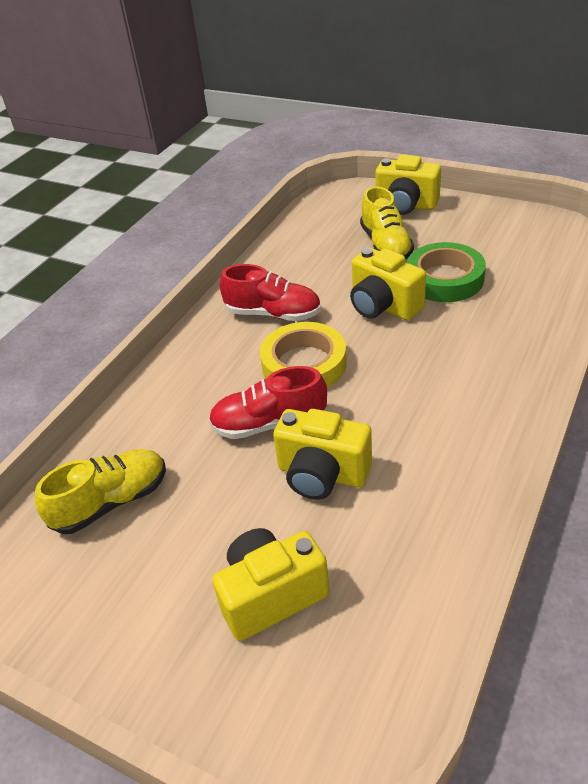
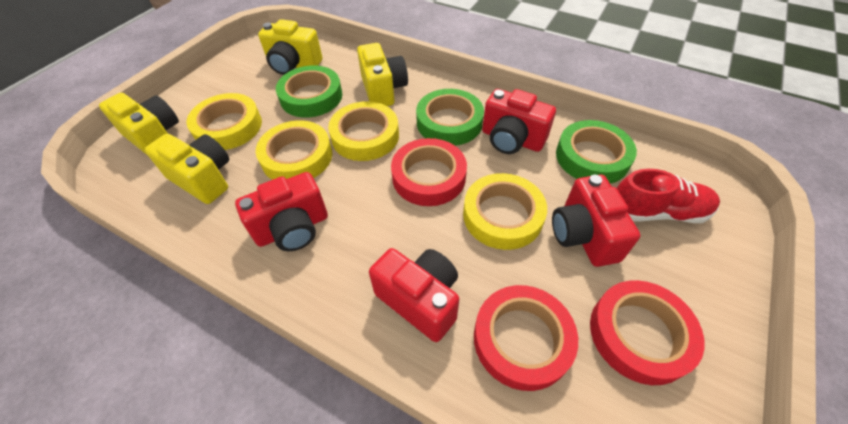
green tape: 1 -> 3
red camera: 0 -> 4
red shoe: 2 -> 1
red tape: 0 -> 3
yellow shoe: 2 -> 0
yellow tape: 1 -> 4

